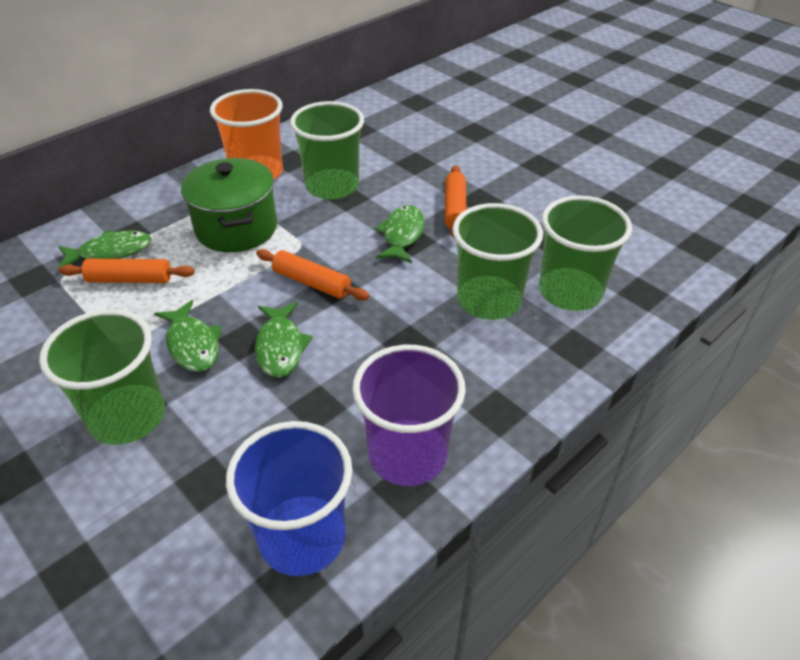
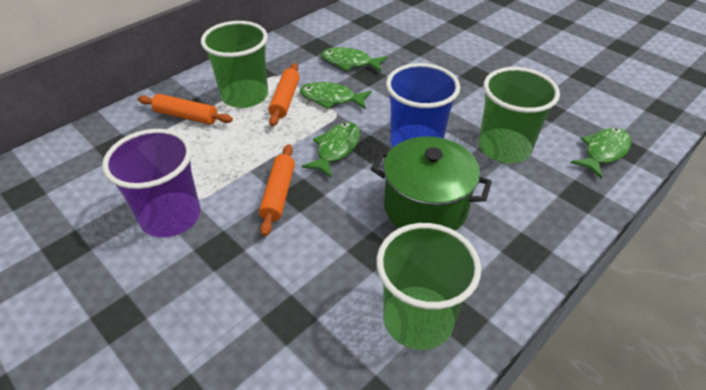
green cup: 4 -> 3
orange cup: 1 -> 0

